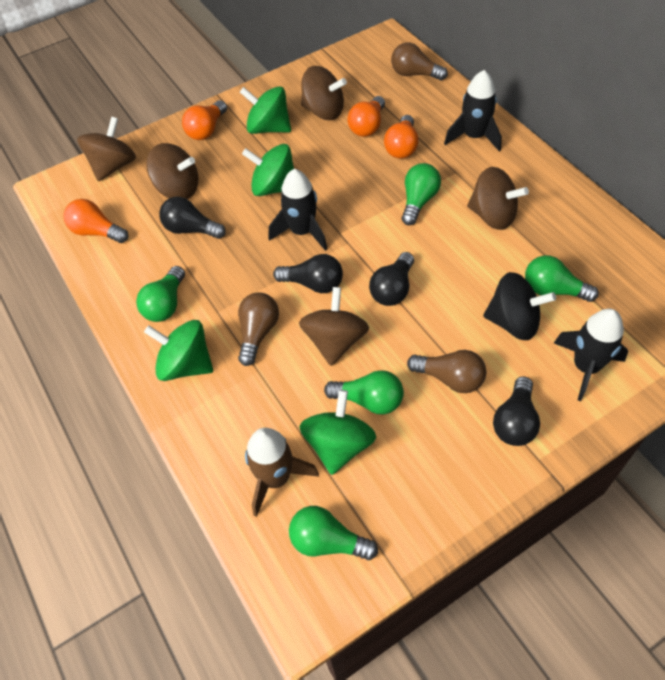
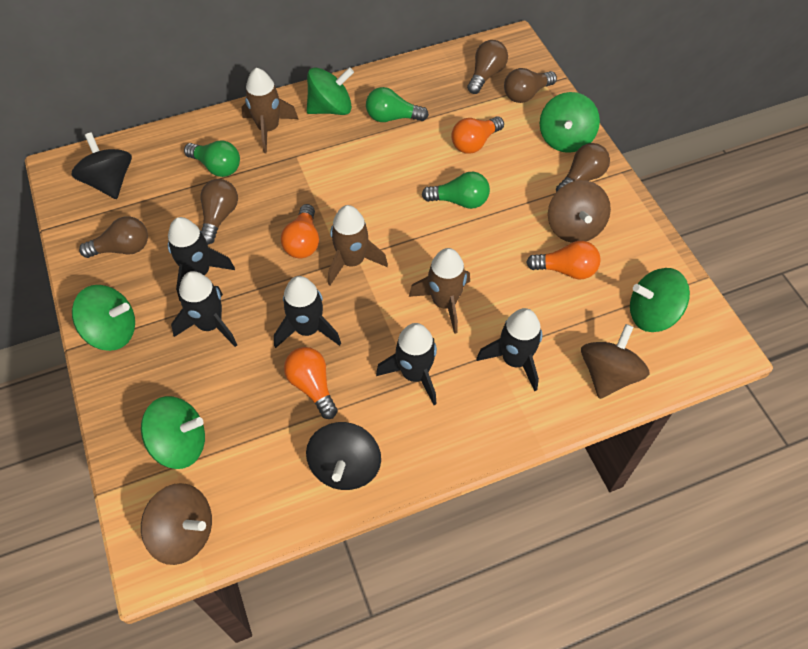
black light bulb: 4 -> 0
black rocket: 3 -> 5
black spinning top: 1 -> 2
brown light bulb: 3 -> 5
brown rocket: 1 -> 3
brown spinning top: 5 -> 3
green light bulb: 5 -> 3
green spinning top: 4 -> 5

